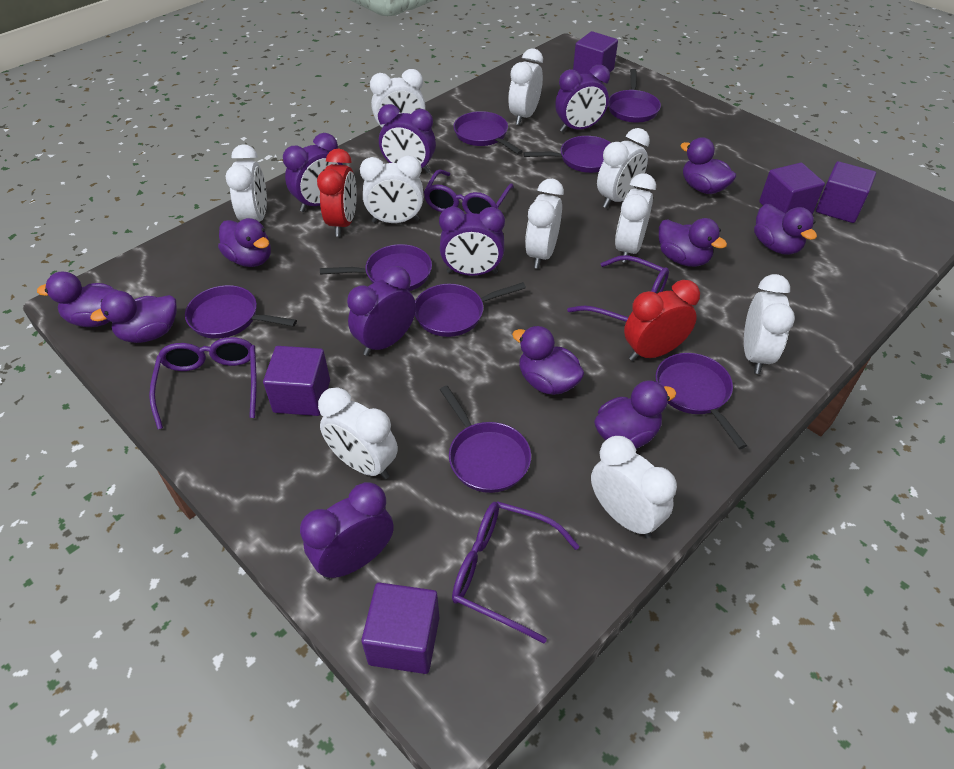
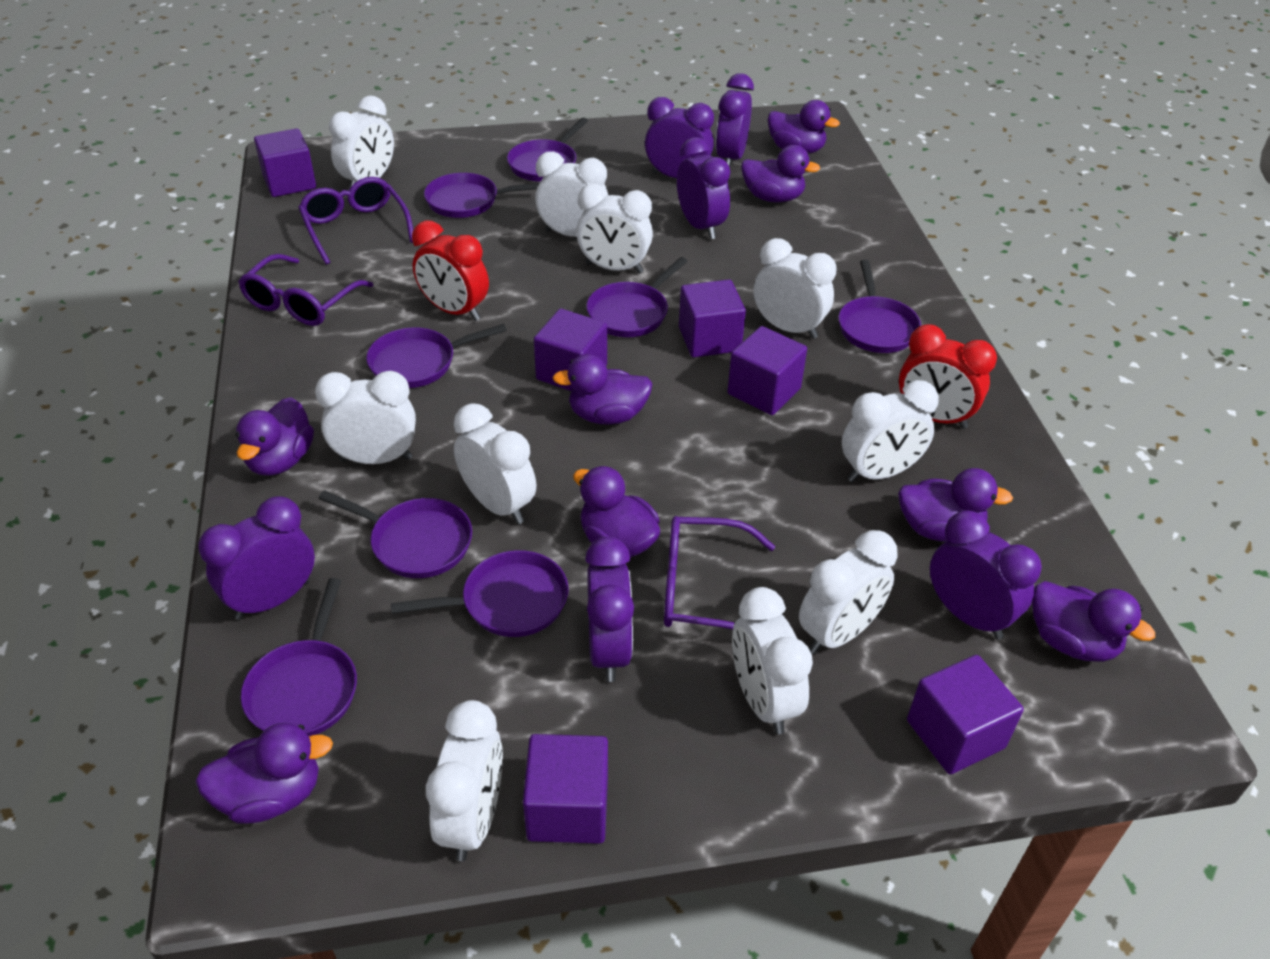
purple cube: 5 -> 6
purple glasses: 4 -> 3

